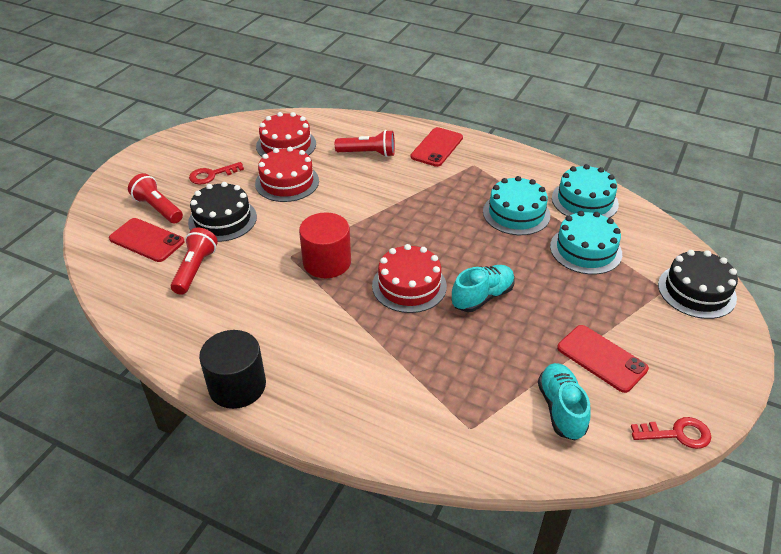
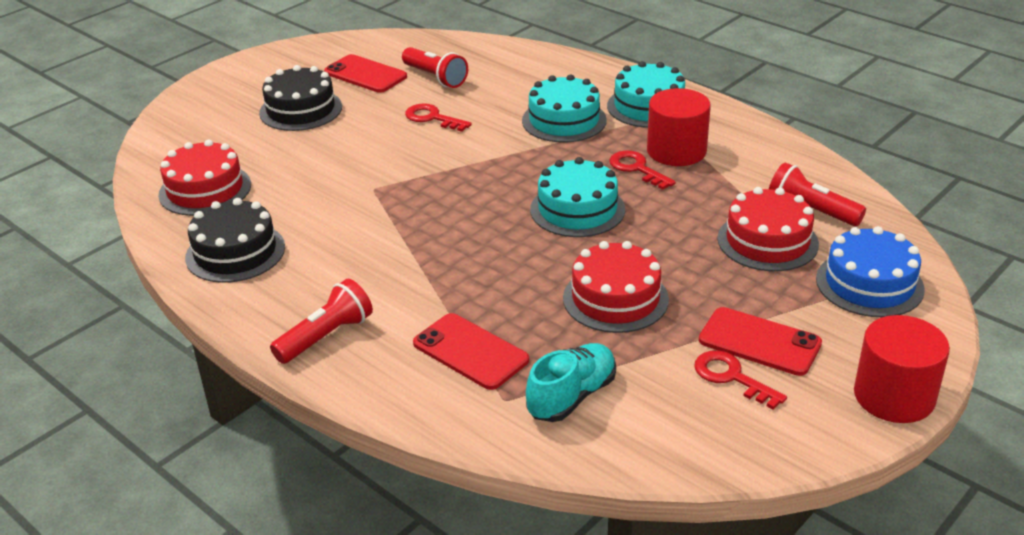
black cylinder: 1 -> 0
blue cake: 0 -> 1
red cylinder: 1 -> 2
red key: 2 -> 3
turquoise shoe: 2 -> 1

